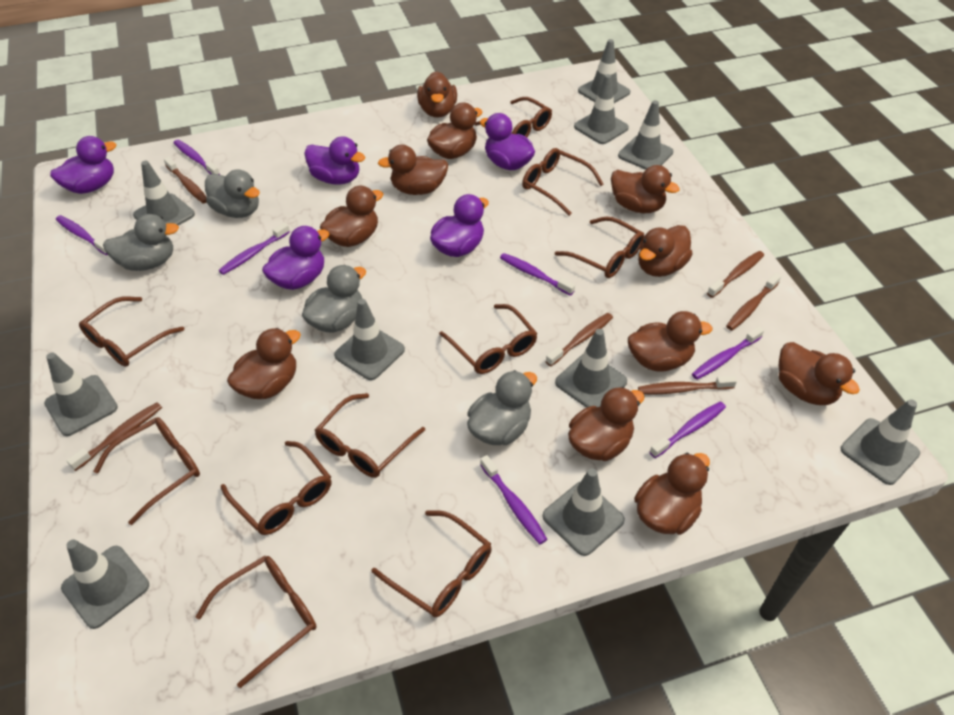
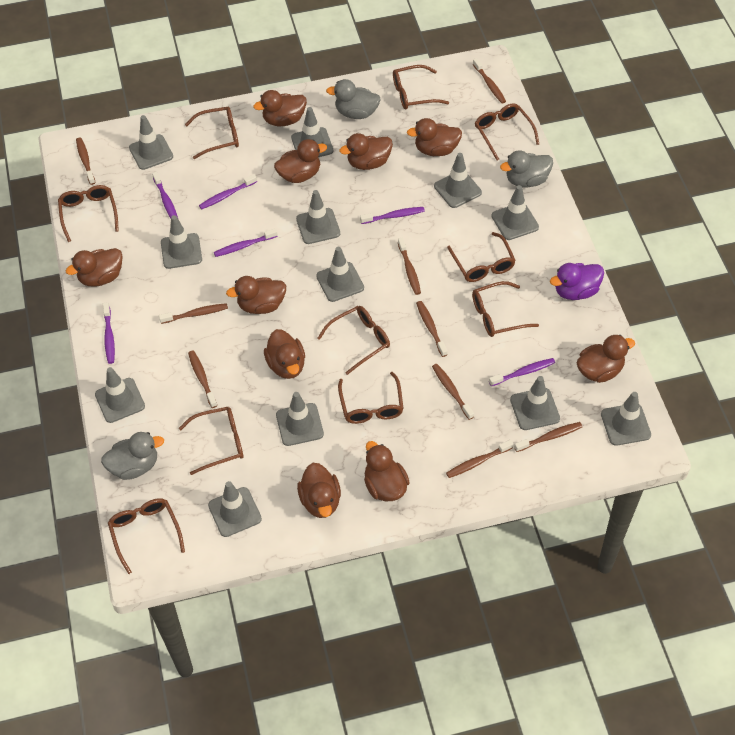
brown duck: 11 -> 10
brown toothbrush: 6 -> 9
grey duck: 4 -> 3
grey traffic cone: 10 -> 12
purple duck: 5 -> 1
purple toothbrush: 7 -> 6

